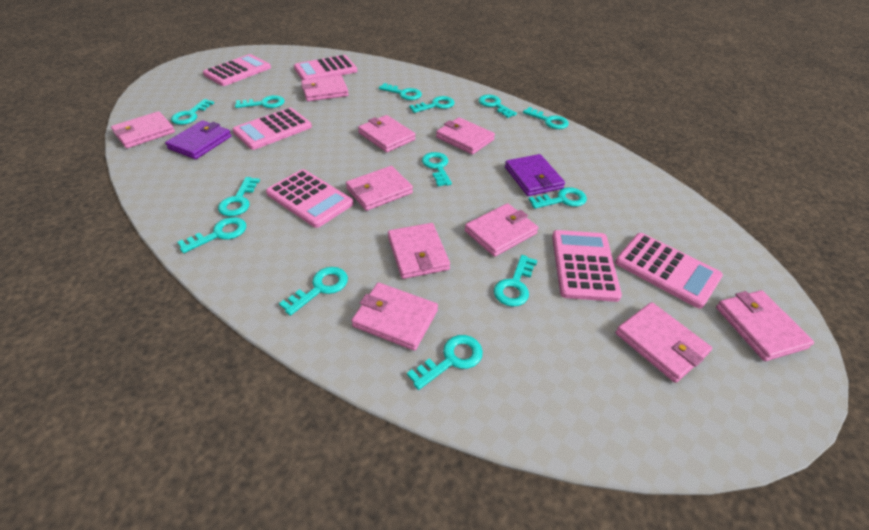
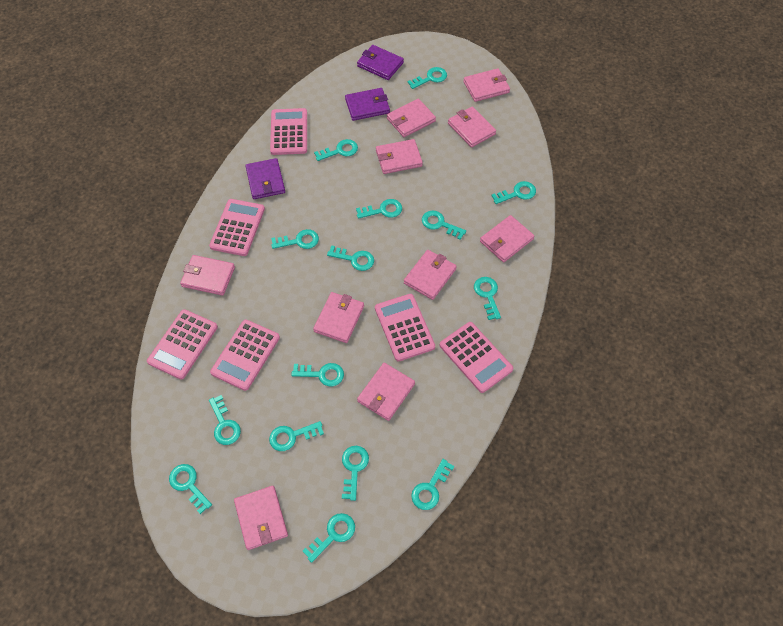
purple wallet: 2 -> 3
turquoise key: 13 -> 15

